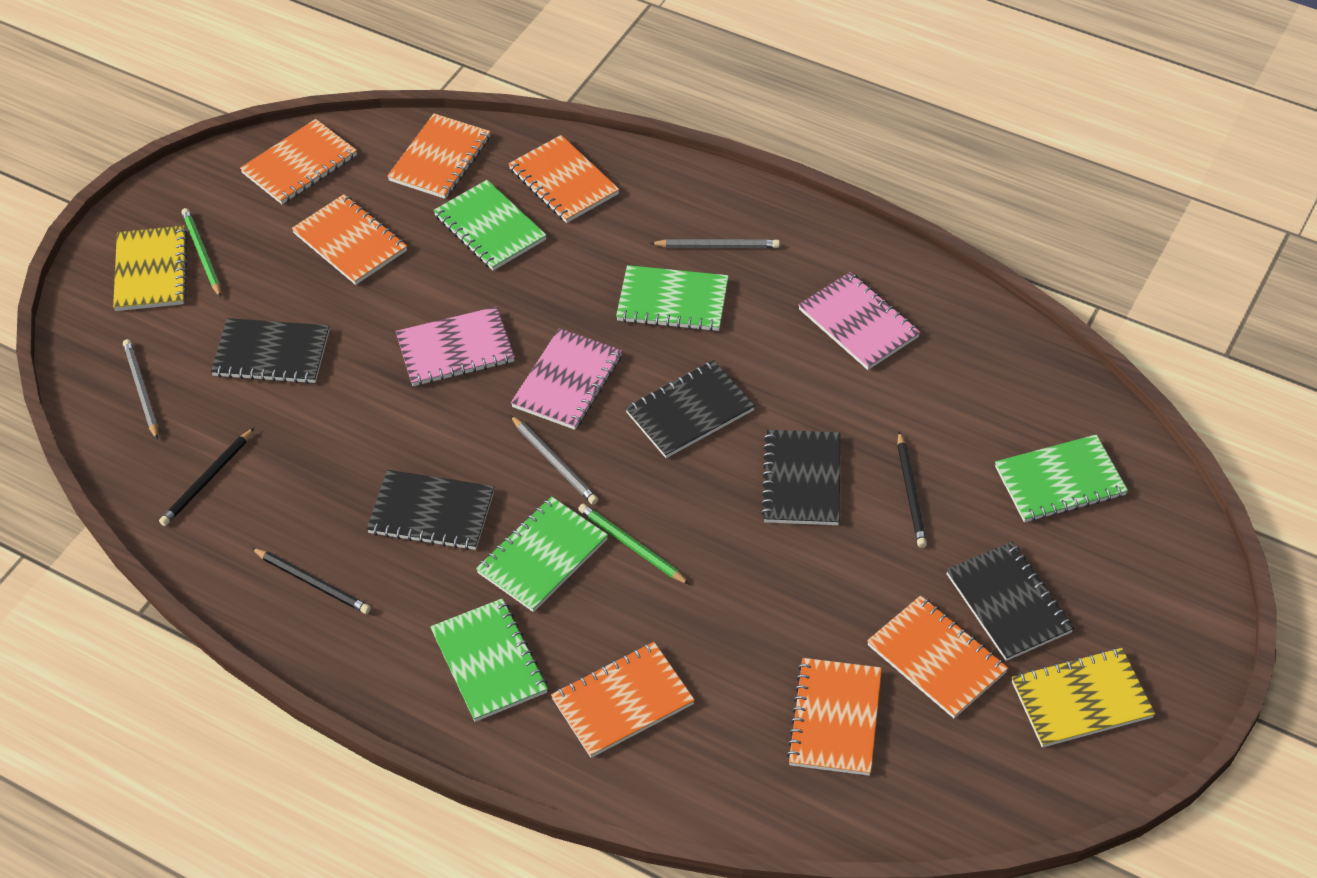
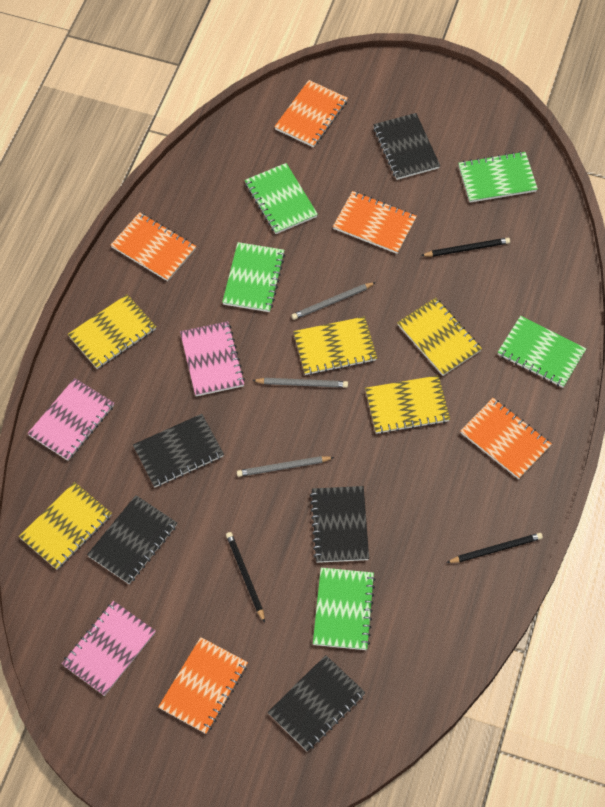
green pencil: 2 -> 0
orange notebook: 7 -> 5
yellow notebook: 2 -> 5

